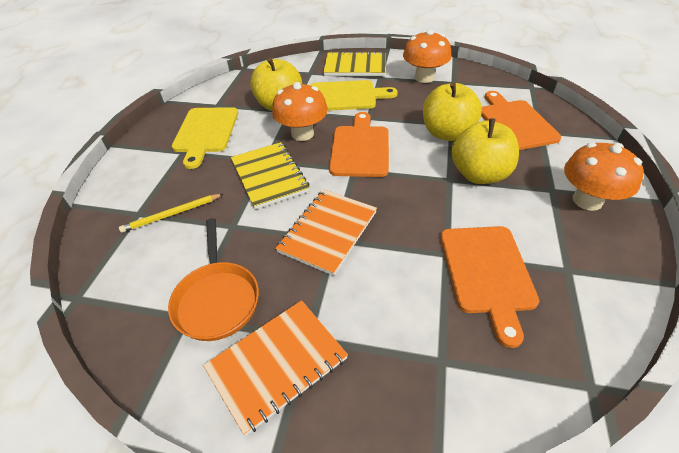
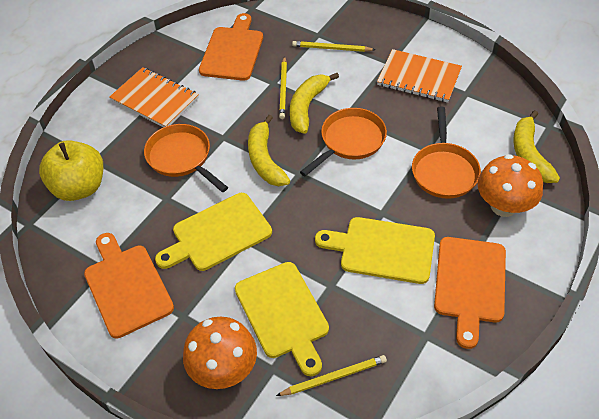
orange mushroom: 3 -> 2
orange pan: 1 -> 3
yellow apple: 3 -> 1
yellow banana: 0 -> 3
yellow cutting board: 2 -> 3
yellow notebook: 2 -> 0
yellow pencil: 1 -> 3

